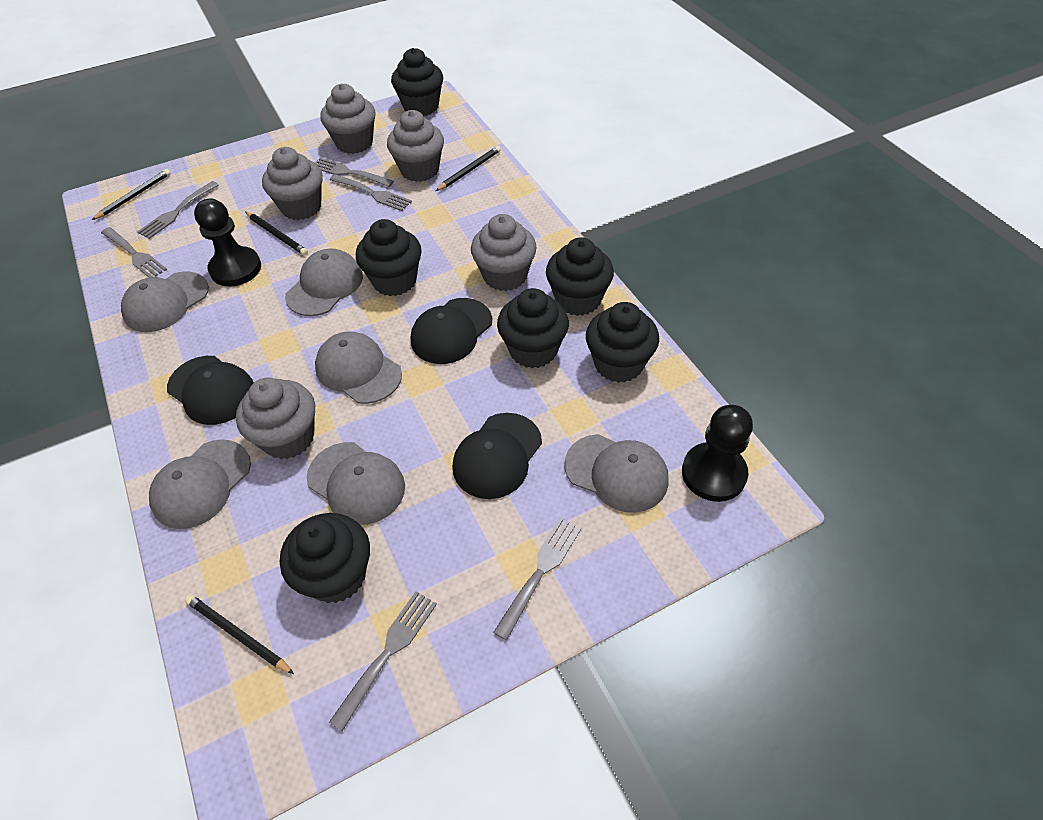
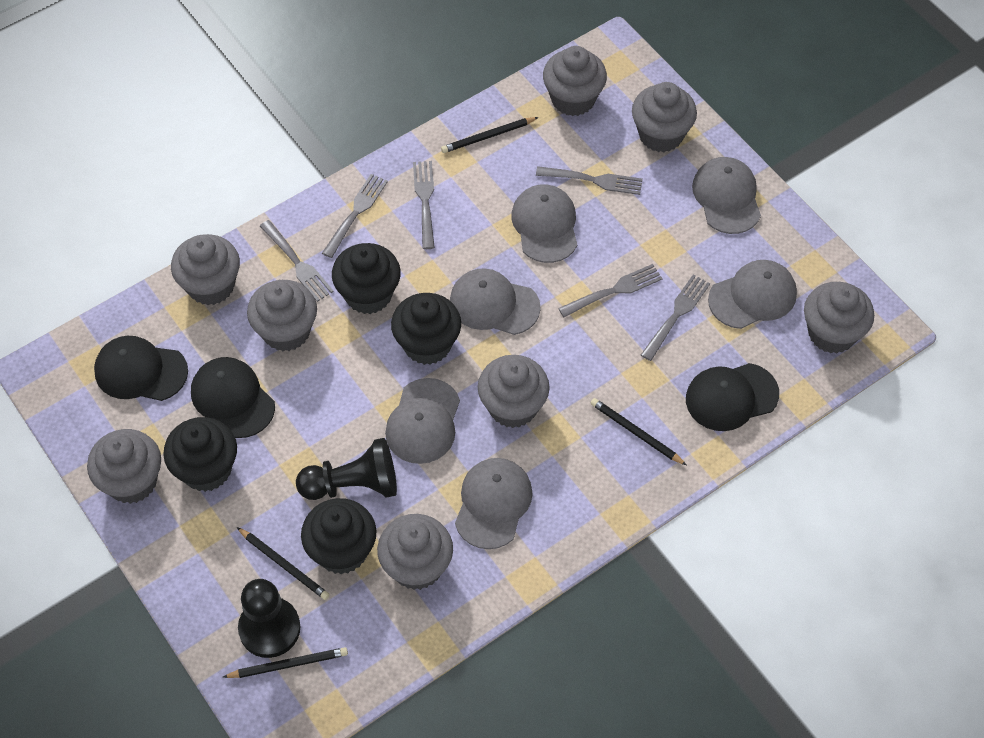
black cupcake: 6 -> 4
grey cupcake: 5 -> 8

